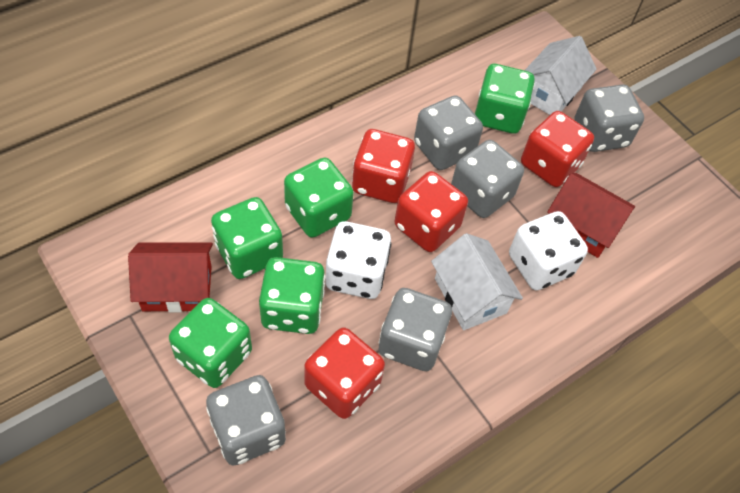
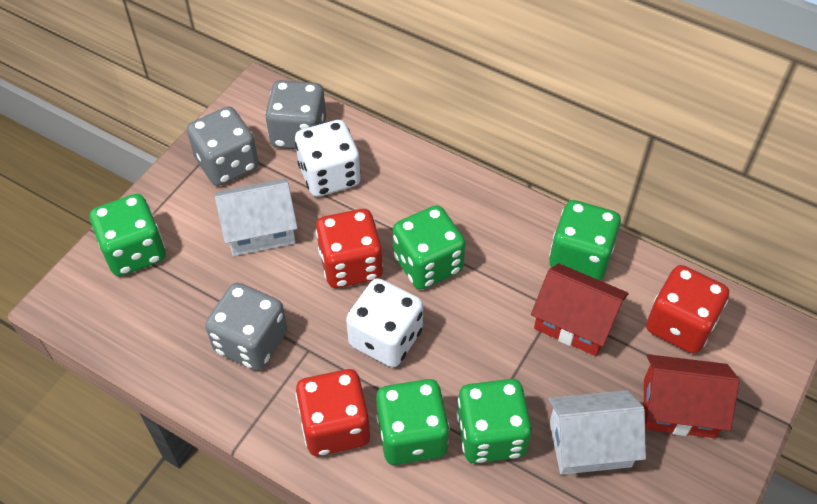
grey dice: 5 -> 3
red dice: 4 -> 3

